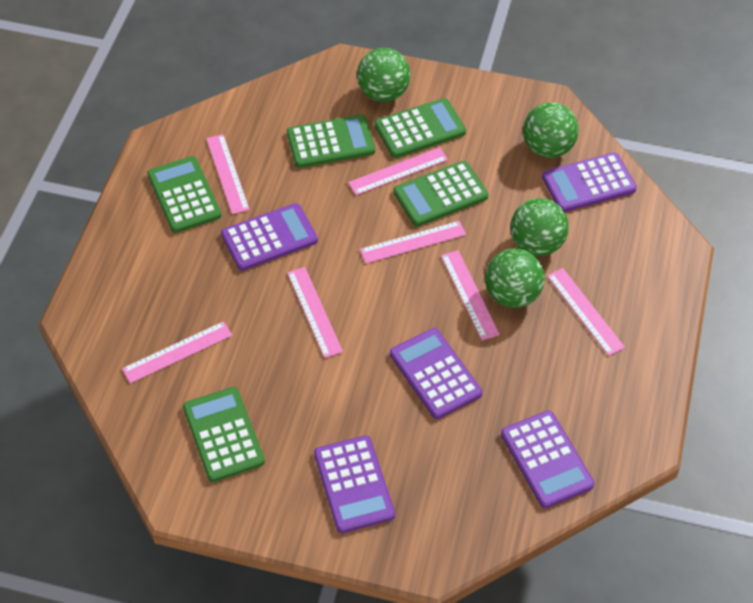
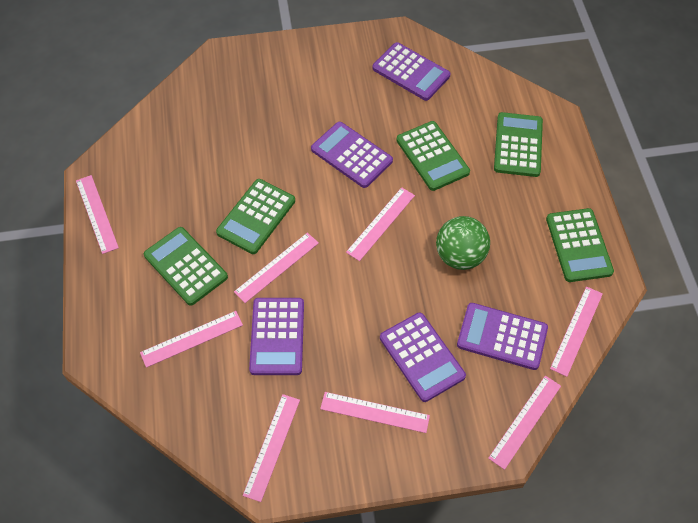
green ball: 4 -> 1
pink ruler: 7 -> 8

